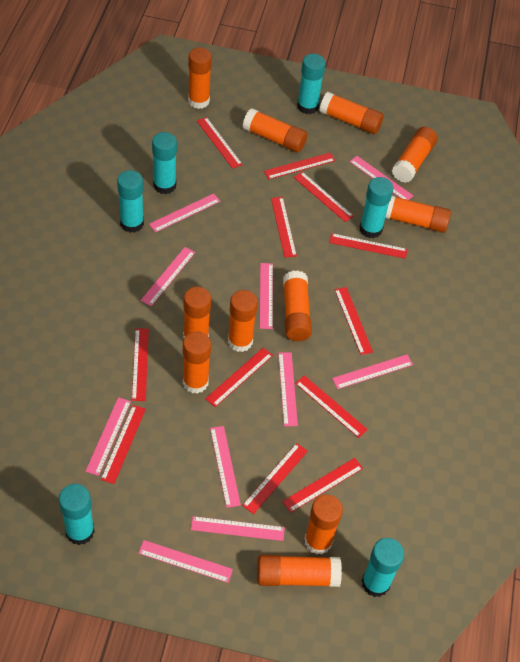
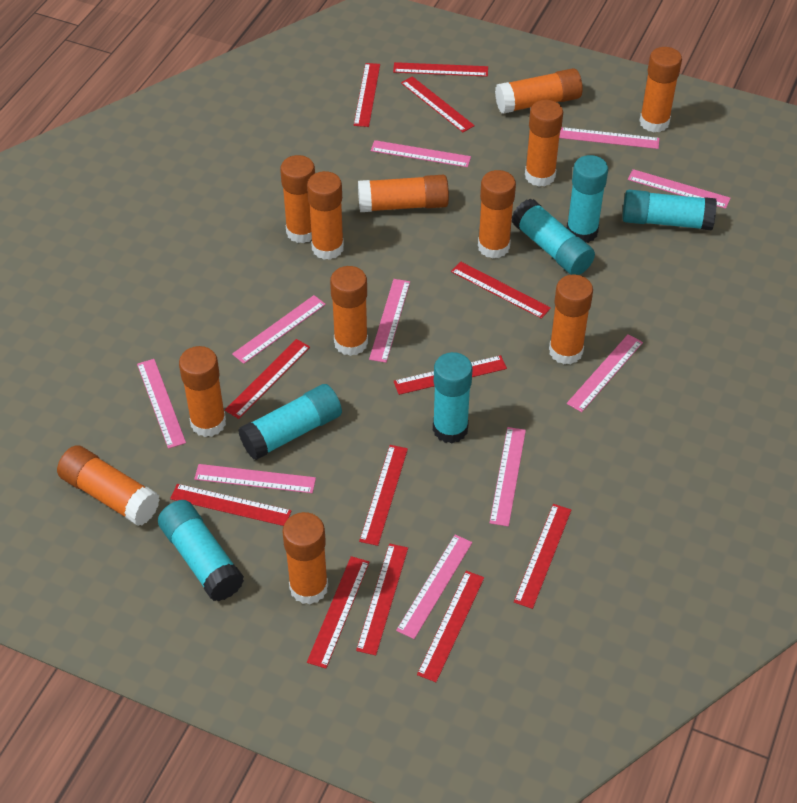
orange glue stick: 11 -> 12

